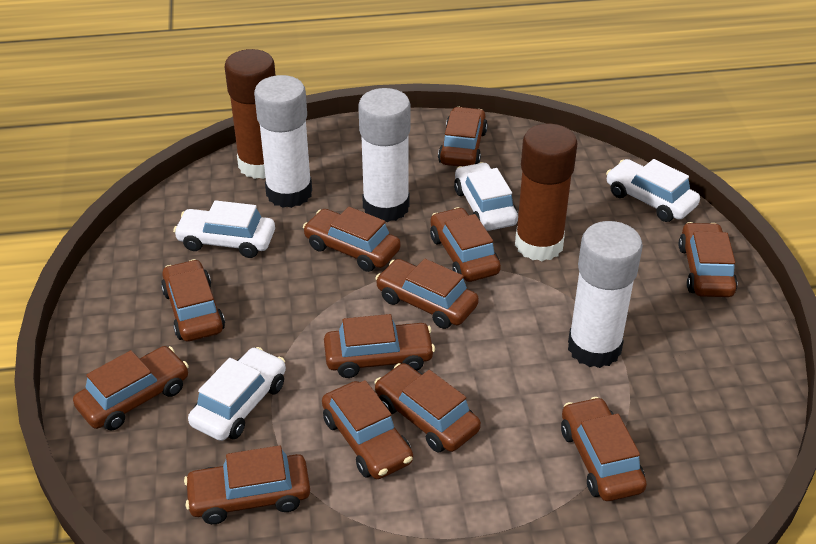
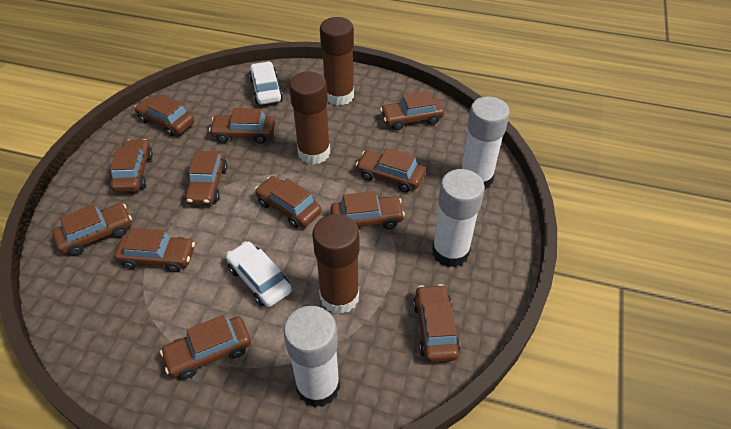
brown glue stick: 2 -> 3
white car: 4 -> 2

